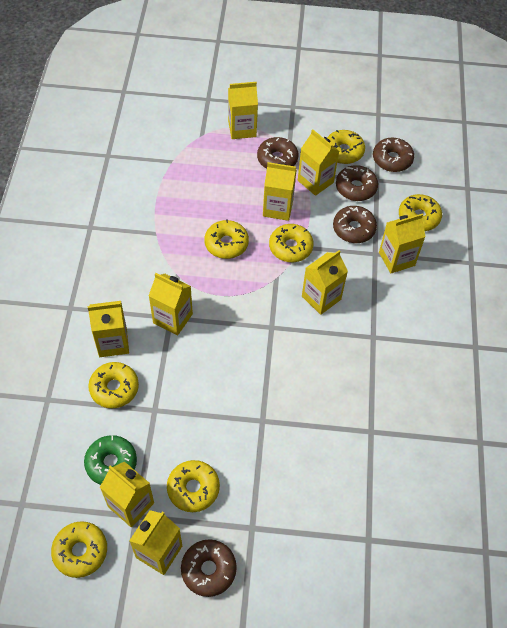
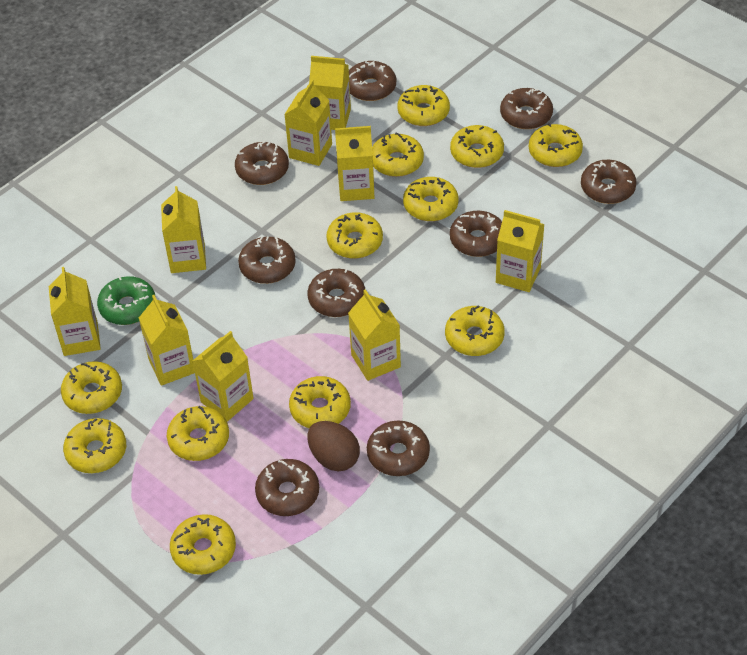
brown donut: 5 -> 9
brown egg: 0 -> 1
yellow donut: 7 -> 12

